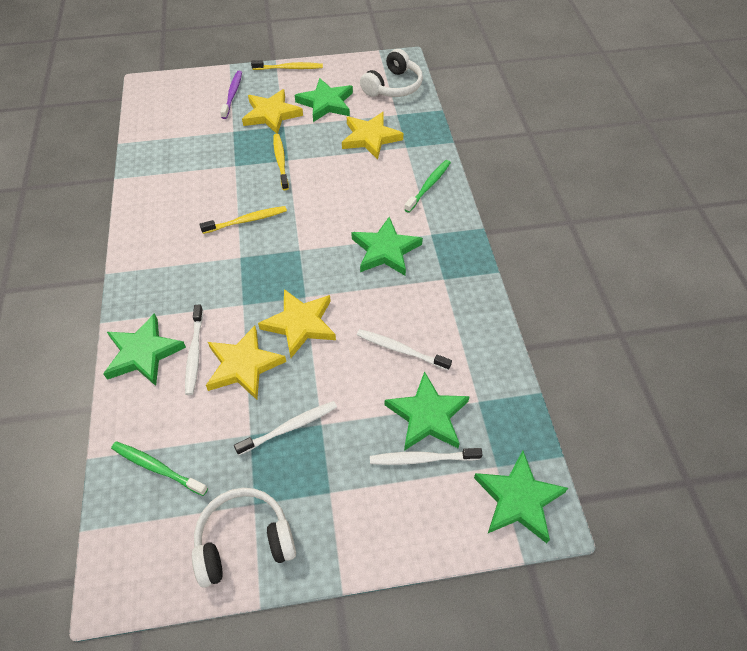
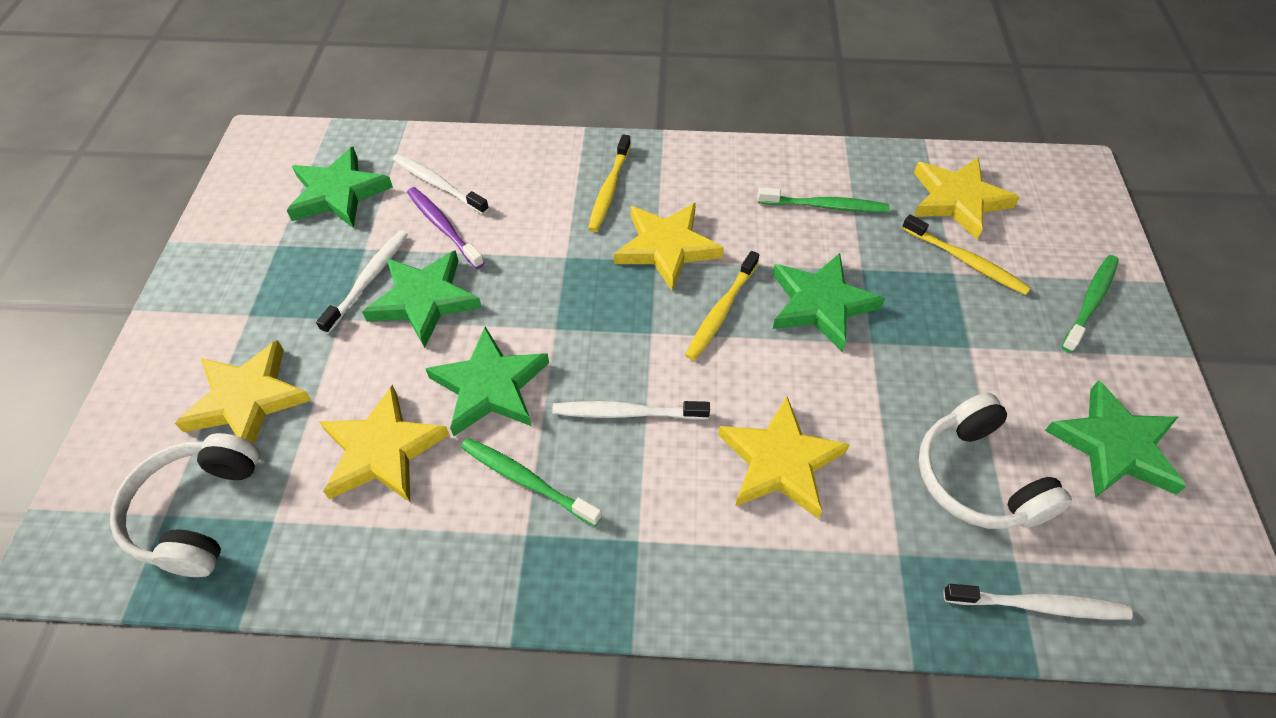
green toothbrush: 2 -> 3
yellow star: 4 -> 5

